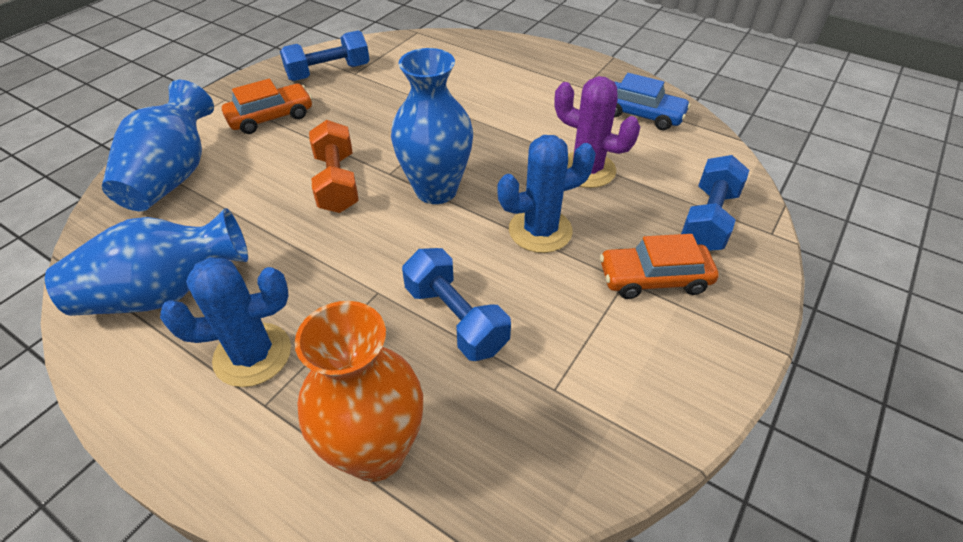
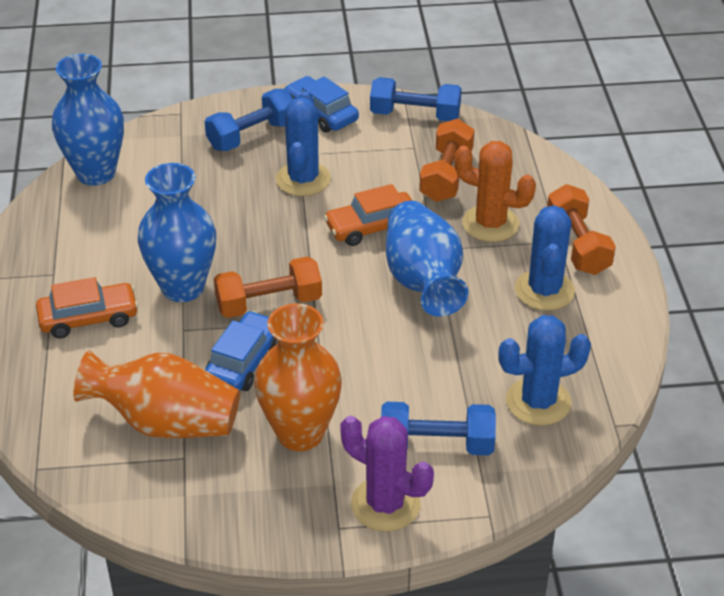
blue cactus: 2 -> 3
blue car: 1 -> 2
orange cactus: 0 -> 1
orange dumbbell: 1 -> 3
orange vase: 1 -> 2

